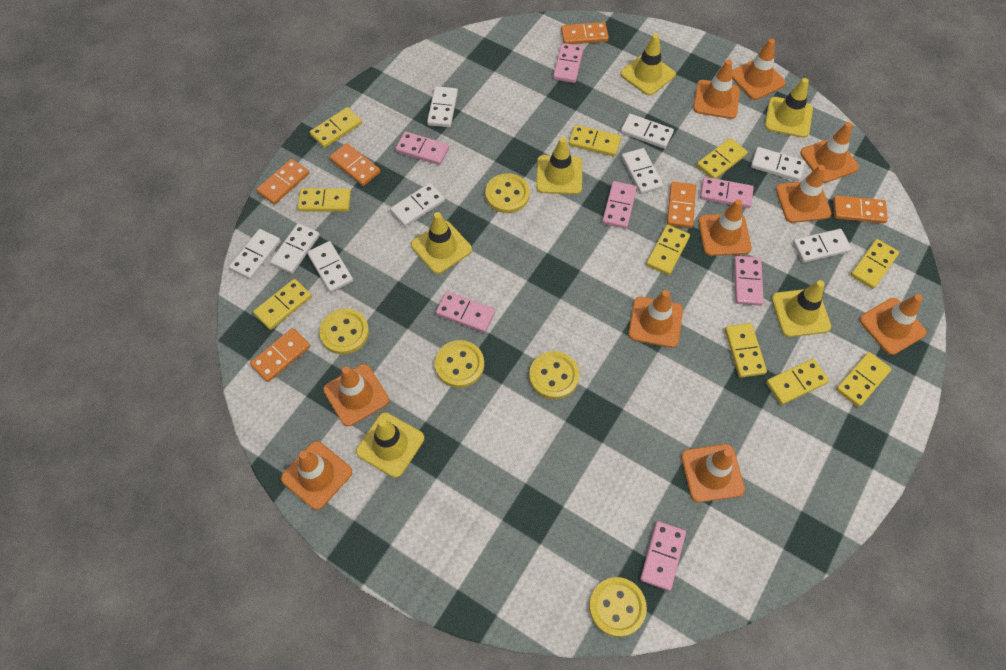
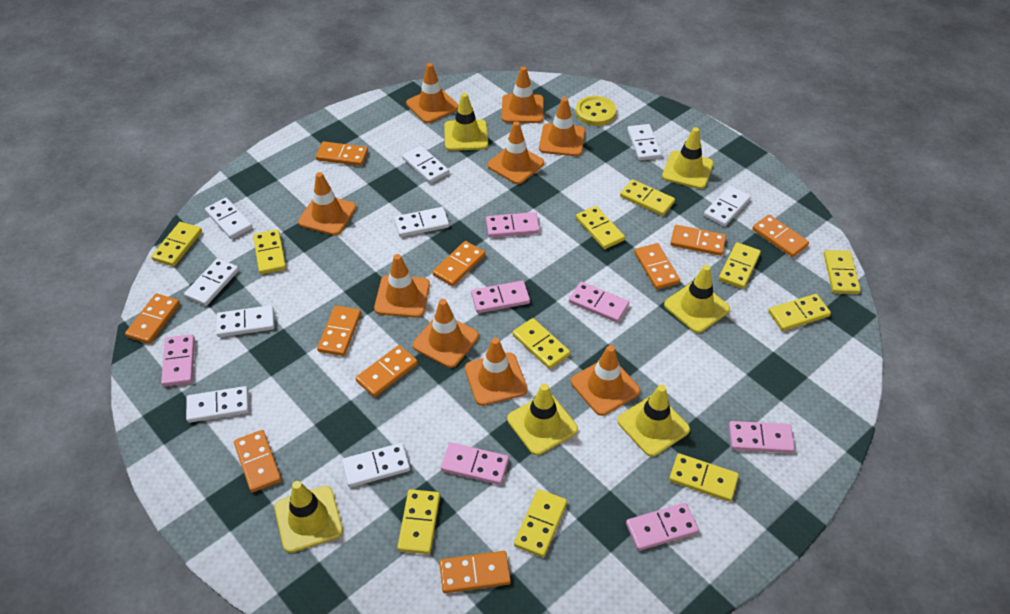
orange domino: 6 -> 10
orange traffic cone: 10 -> 9
yellow button: 5 -> 1
yellow domino: 10 -> 11

